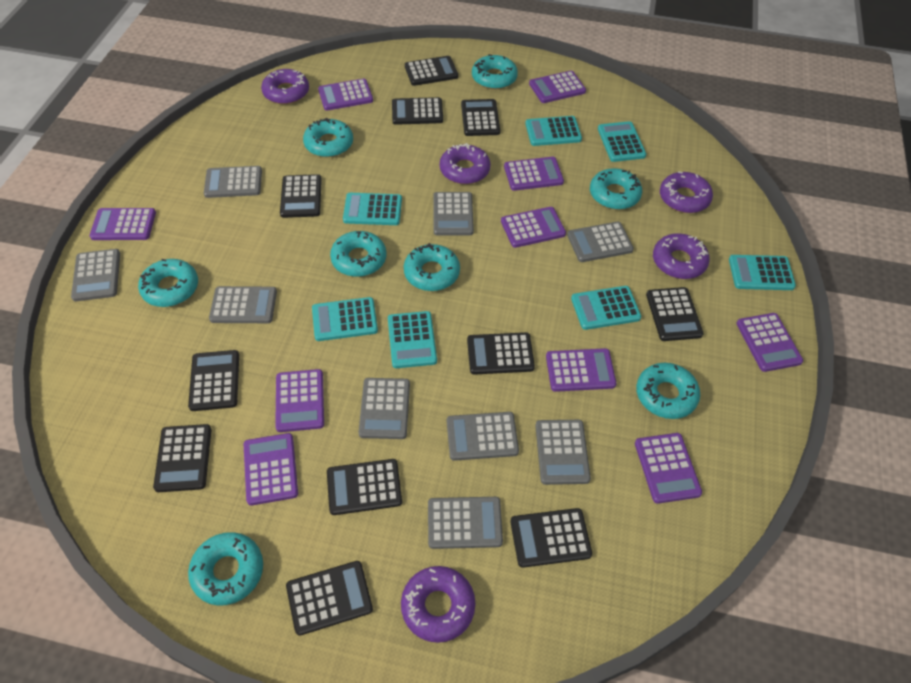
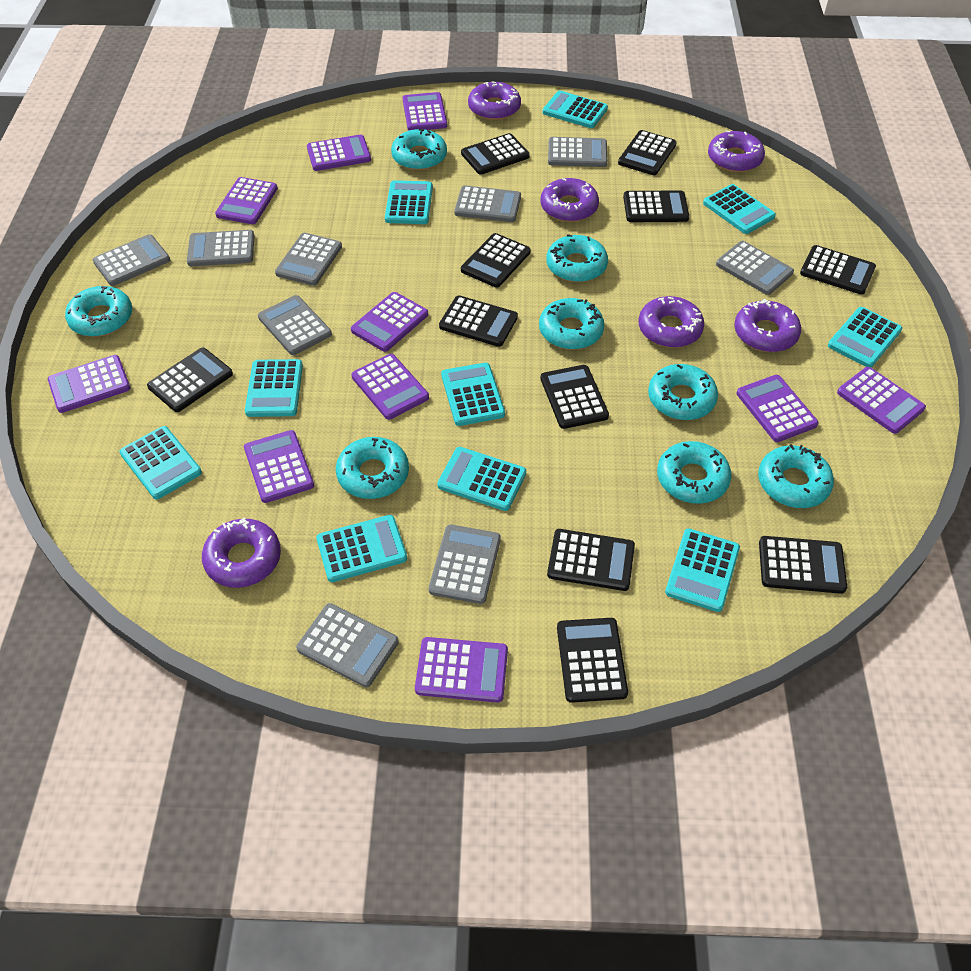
purple donut: 5 -> 6
turquoise calculator: 7 -> 10

